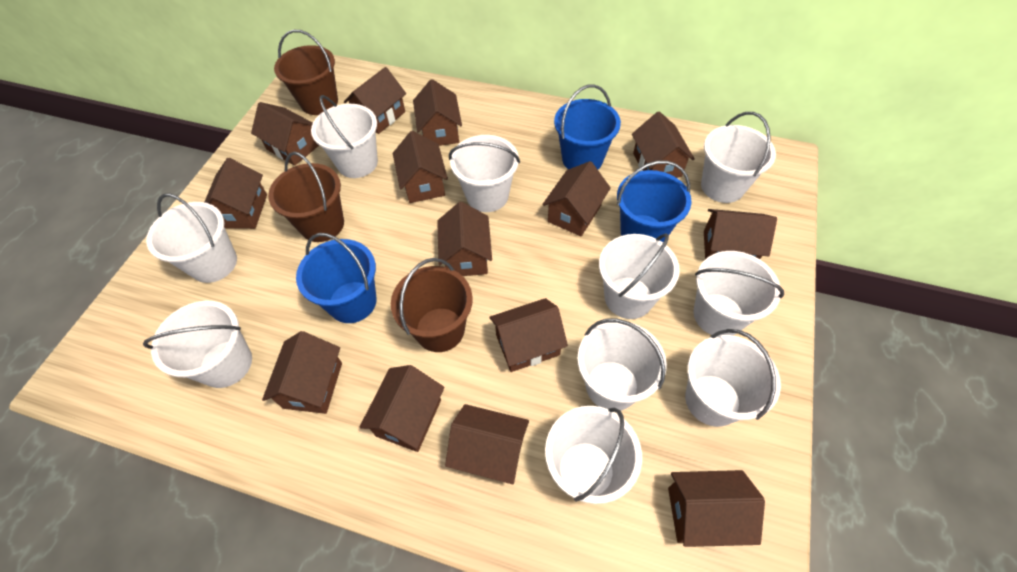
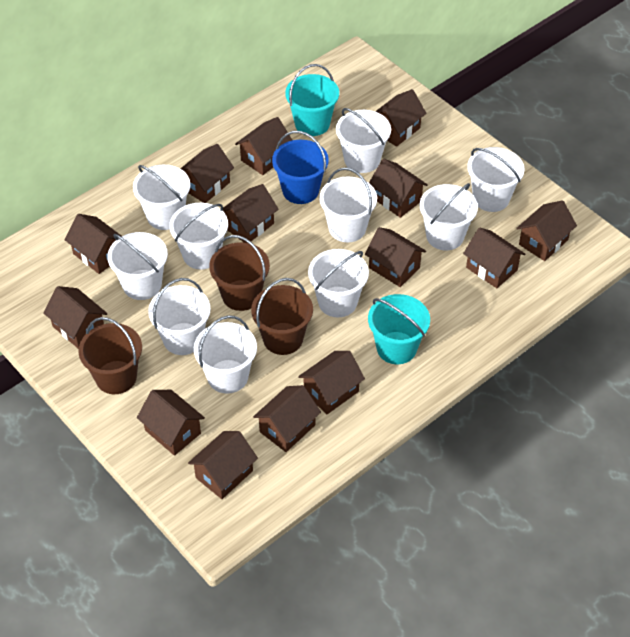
blue bucket: 3 -> 1
turquoise bucket: 0 -> 2

